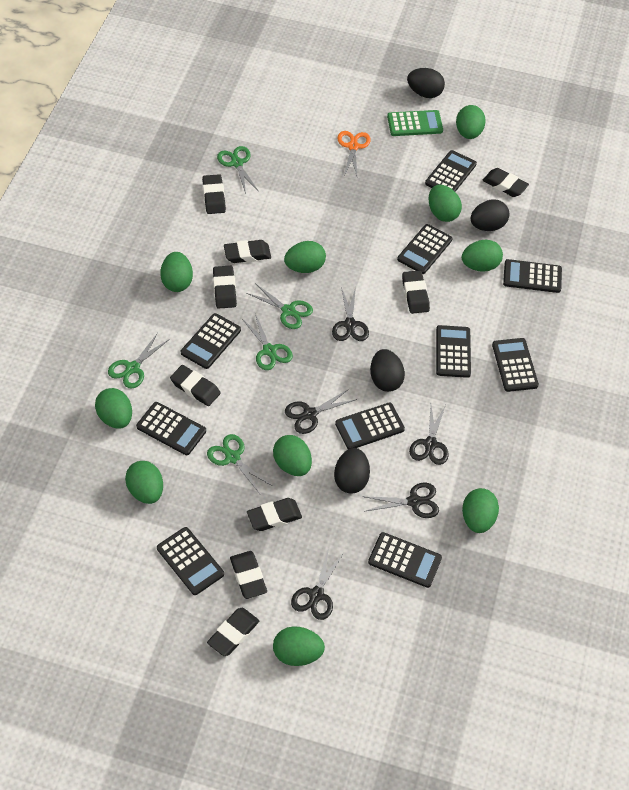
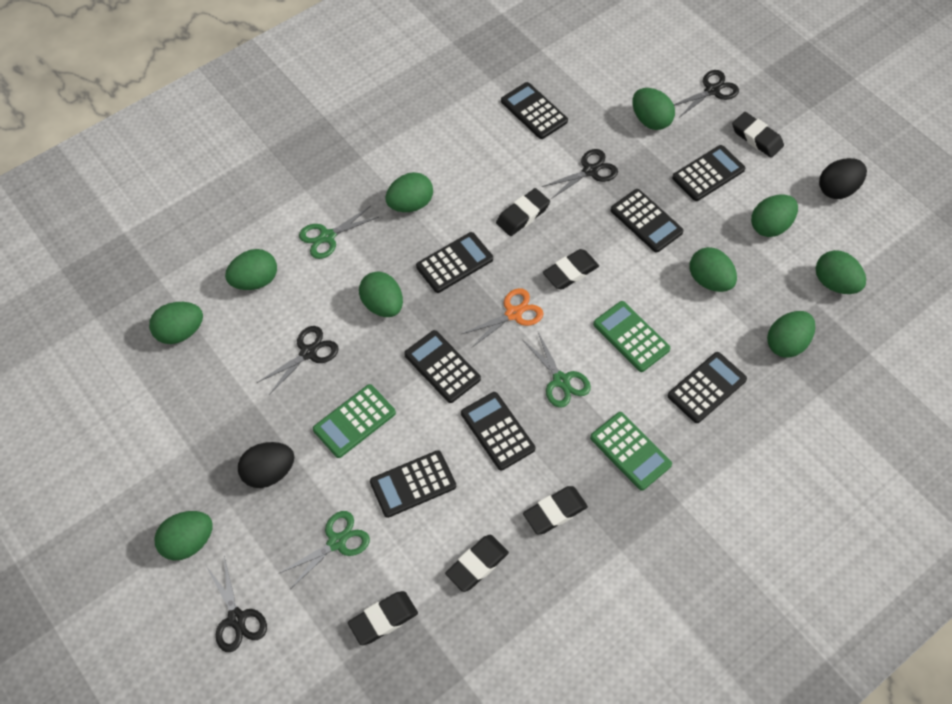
black calculator: 10 -> 8
black egg: 4 -> 2
black eraser: 9 -> 6
black scissors: 5 -> 4
green calculator: 1 -> 3
green scissors: 5 -> 3

